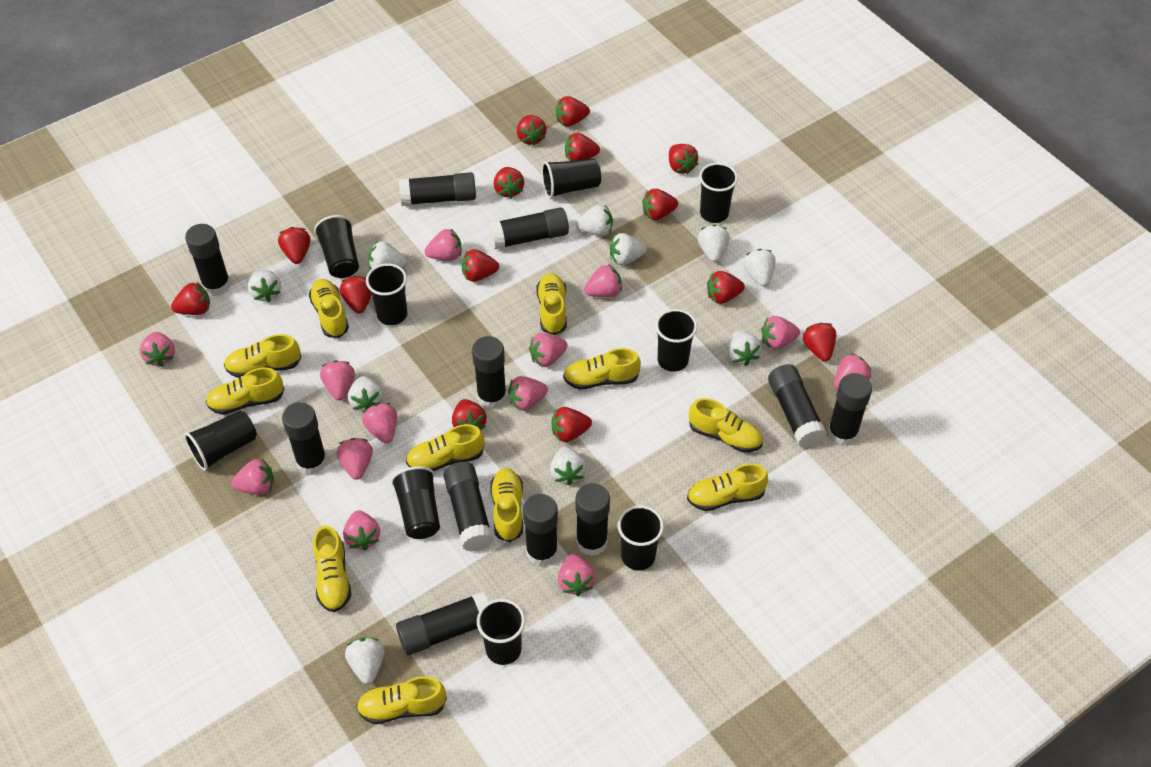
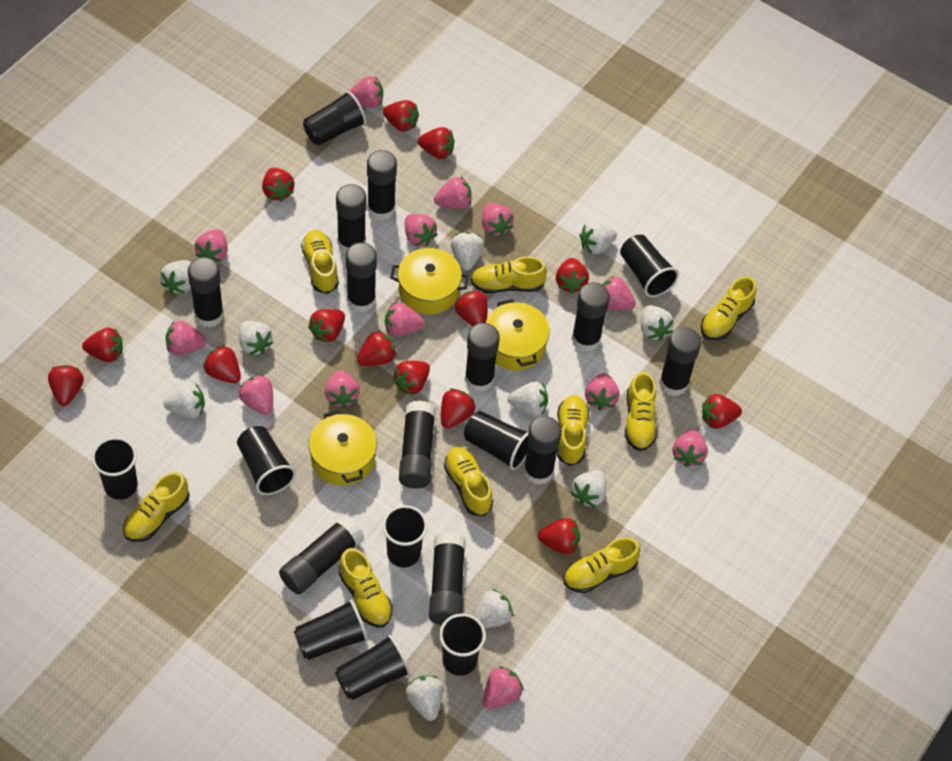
yellow pot: 0 -> 3
yellow shoe: 11 -> 9

